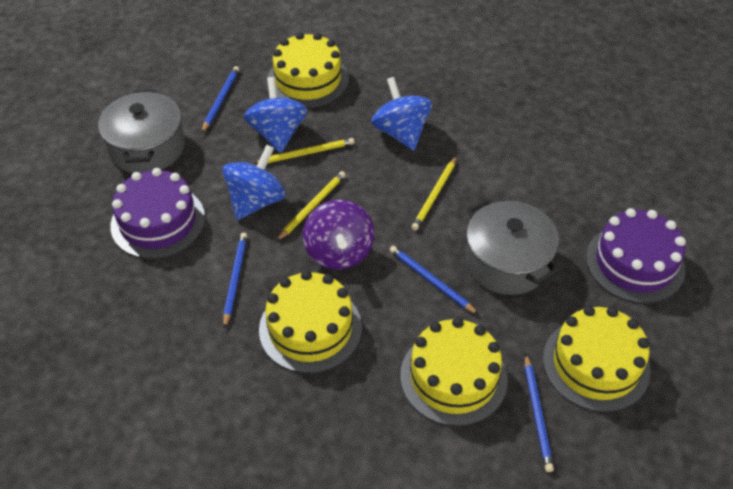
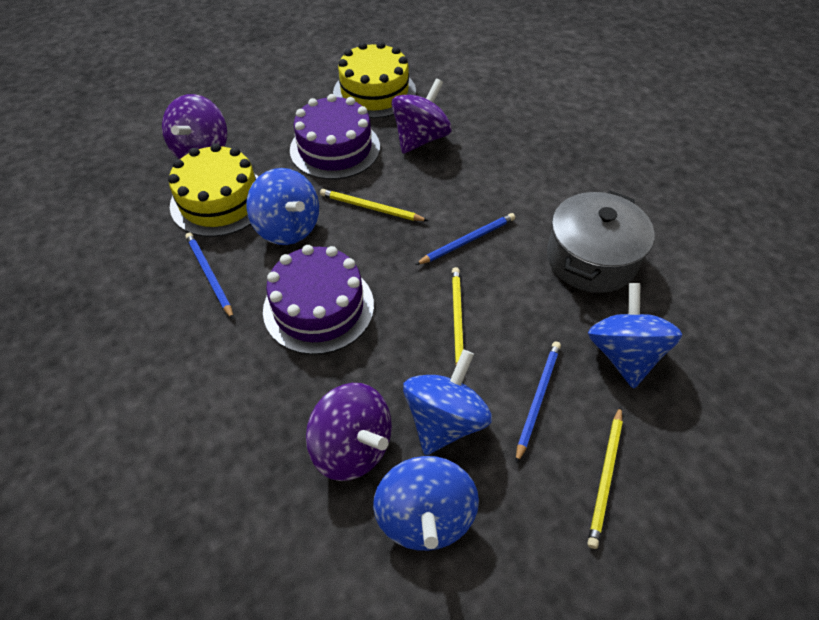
blue pencil: 4 -> 3
blue spinning top: 3 -> 4
grey pot: 2 -> 1
purple spinning top: 1 -> 3
yellow cake: 4 -> 2

